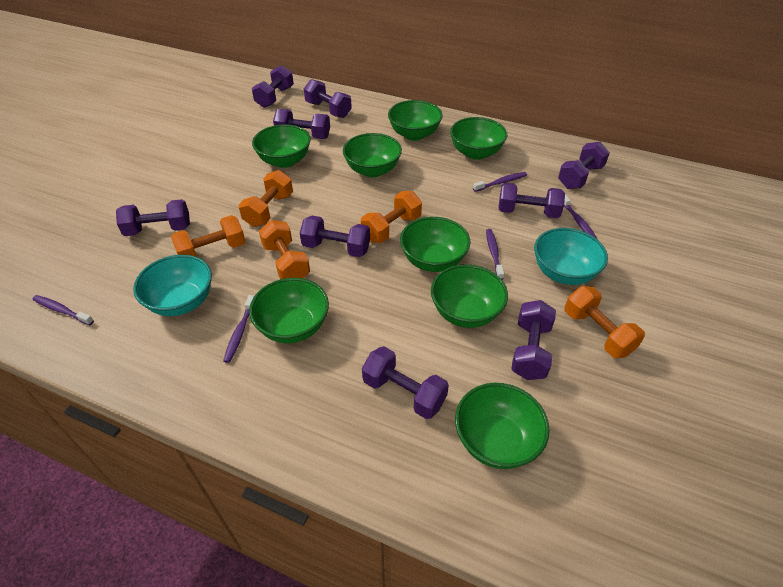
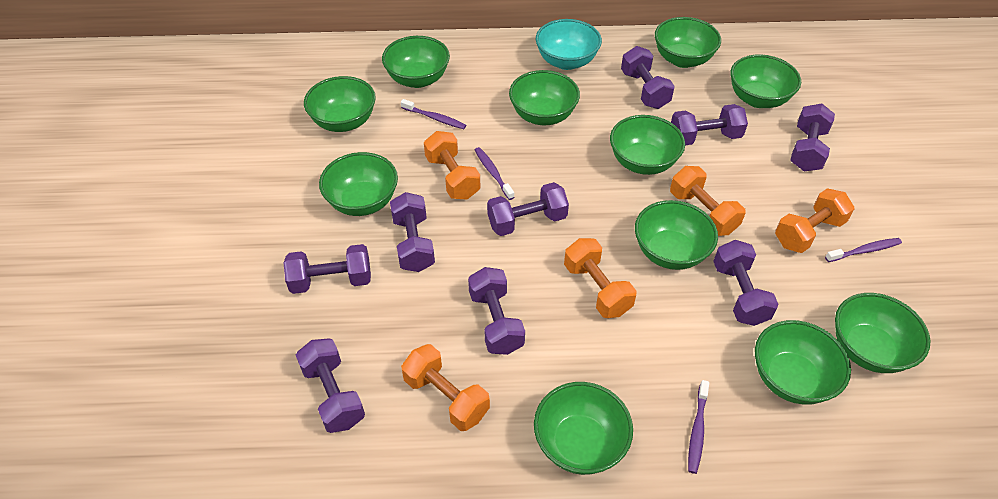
green bowl: 8 -> 11
purple toothbrush: 5 -> 4
turquoise bowl: 2 -> 1

